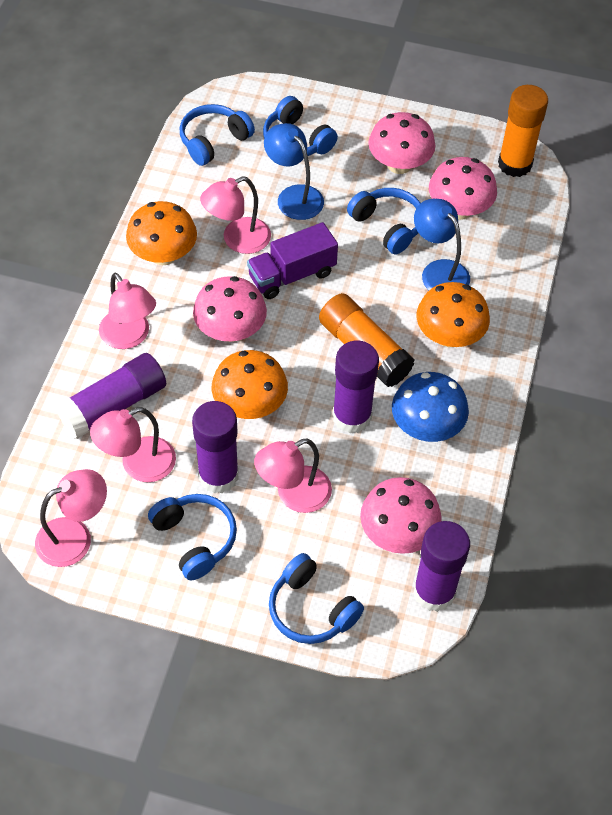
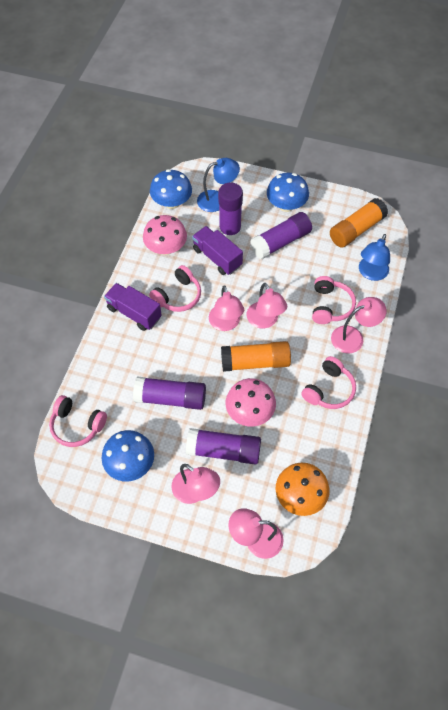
blue headphones: 5 -> 0
blue mushroom: 1 -> 3
orange mushroom: 3 -> 1
pink headphones: 0 -> 4
pink mushroom: 4 -> 2
purple truck: 1 -> 2

